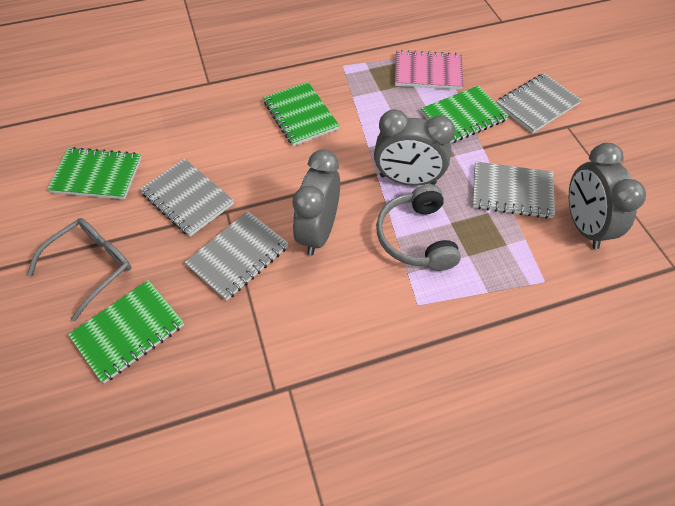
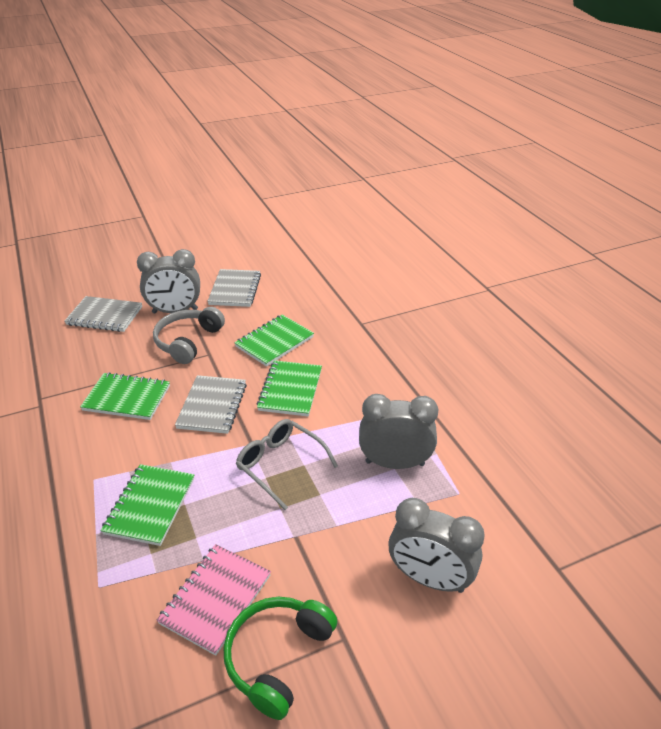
green headphones: 0 -> 1
grey notebook: 4 -> 3

